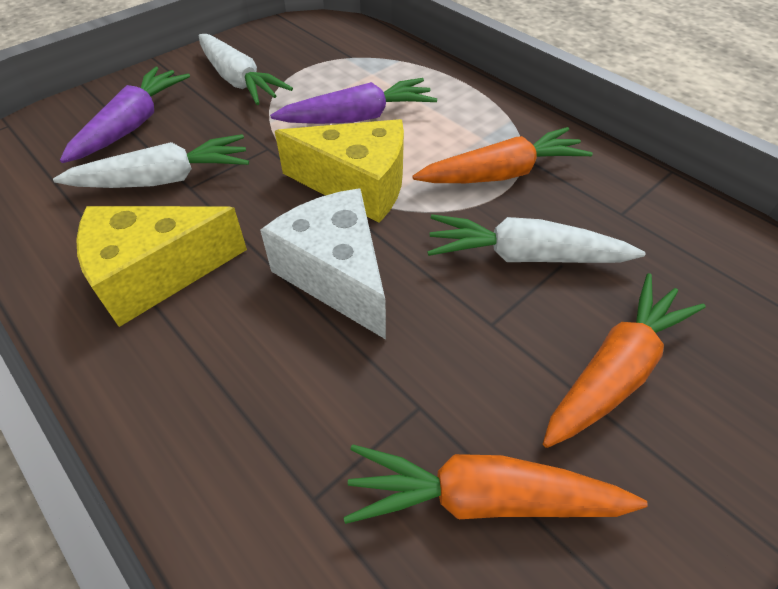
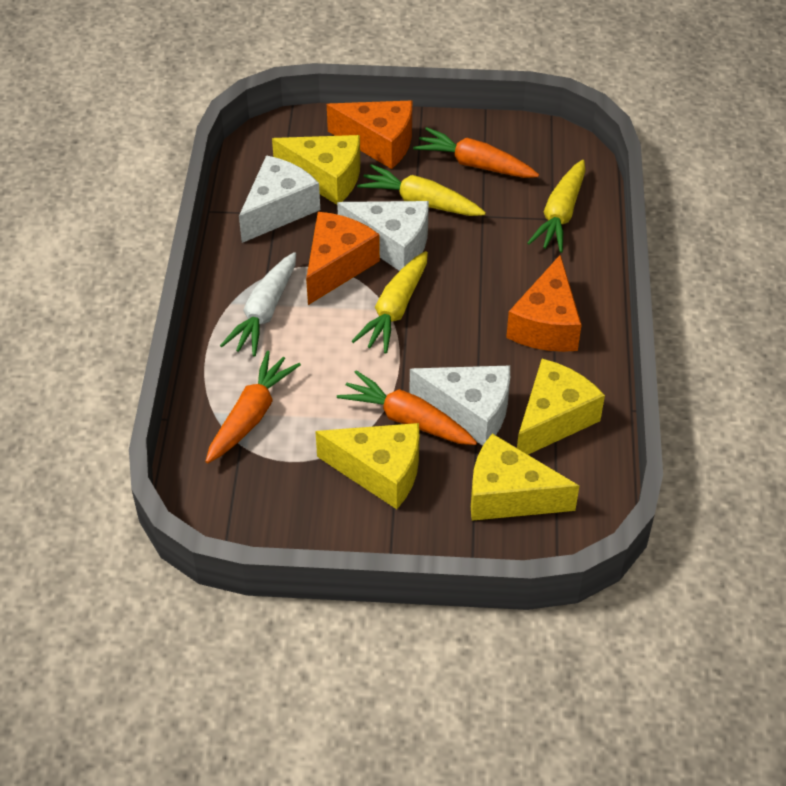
orange cheese: 0 -> 3
purple carrot: 2 -> 0
white carrot: 3 -> 1
white cheese: 1 -> 3
yellow carrot: 0 -> 3
yellow cheese: 2 -> 4

